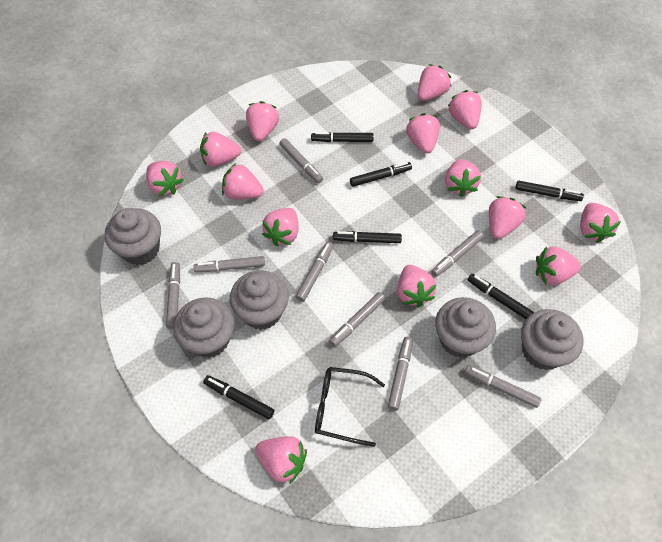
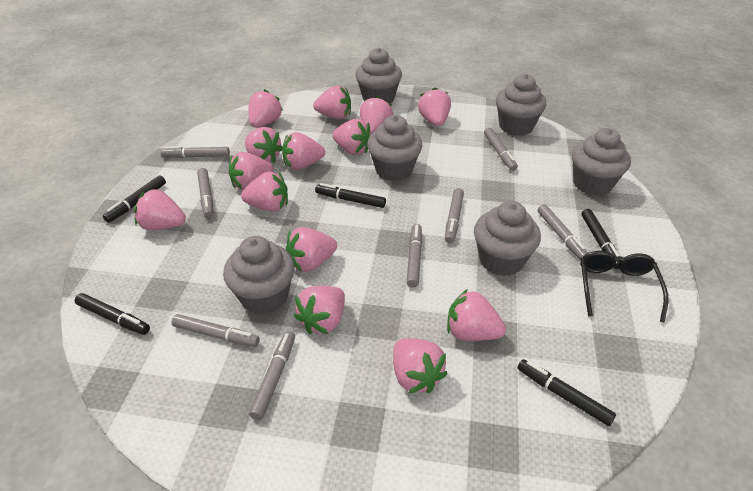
black marker: 6 -> 5
grey cupcake: 5 -> 6

